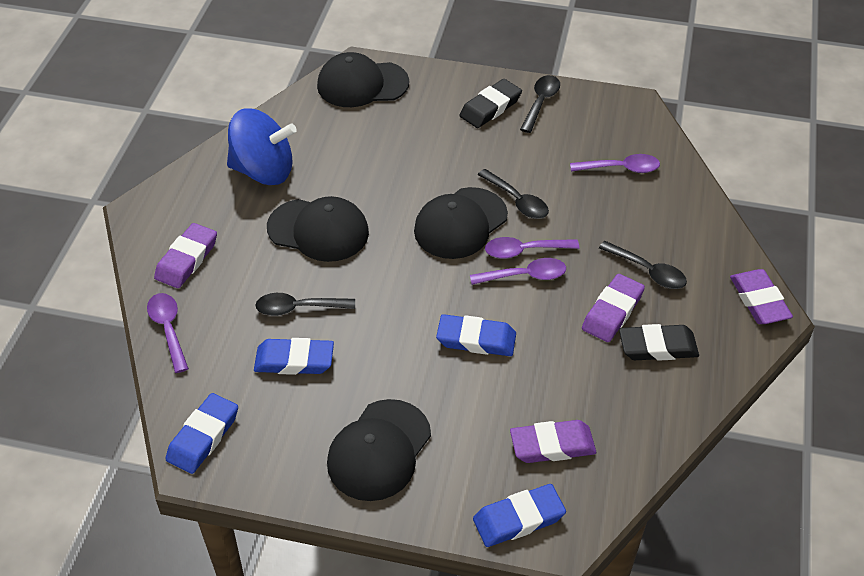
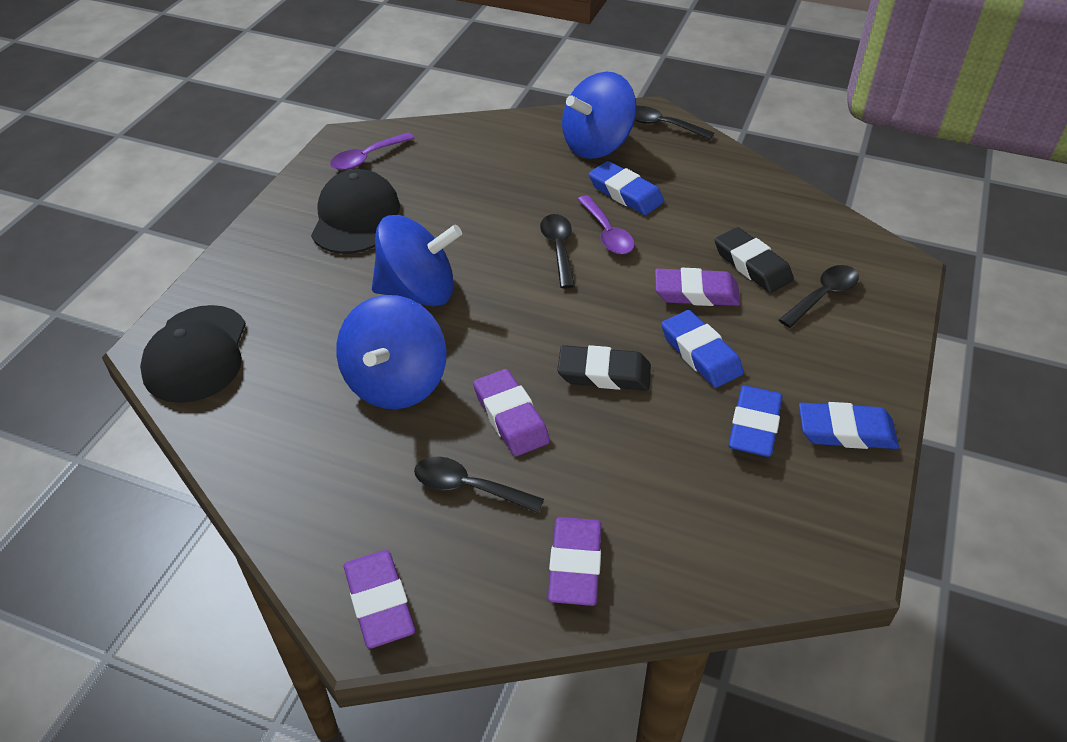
black cap: 4 -> 2
blue spinning top: 1 -> 3
purple spoon: 4 -> 2

